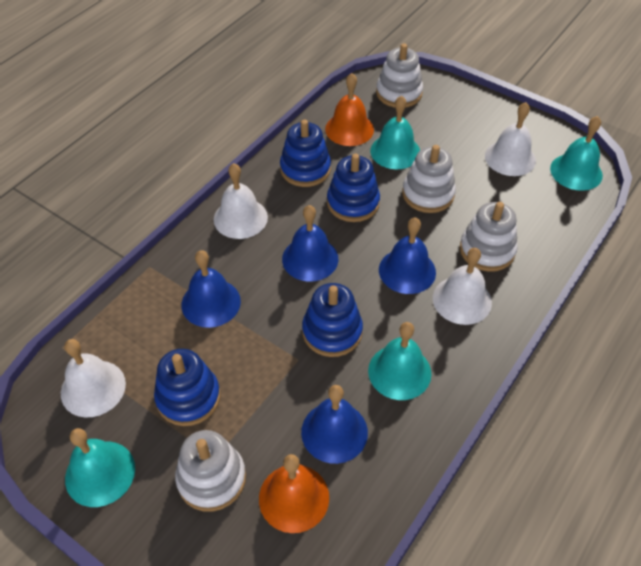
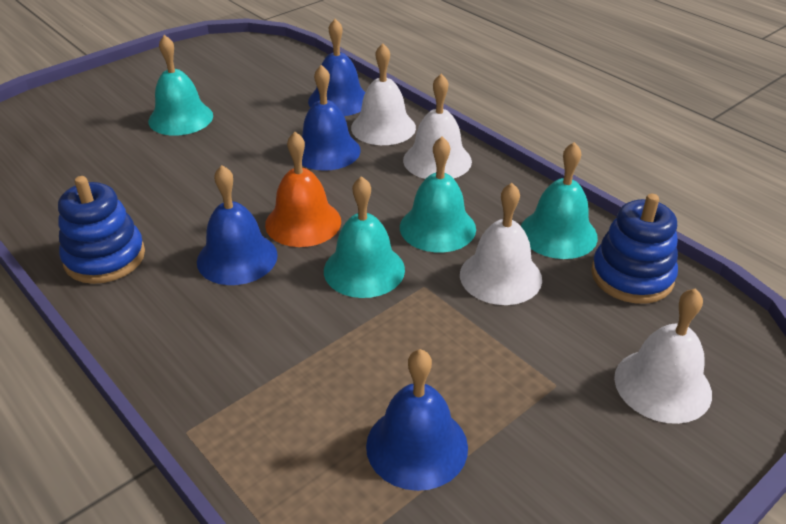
blue stacking toy: 4 -> 2
orange bell: 2 -> 1
white stacking toy: 4 -> 0

